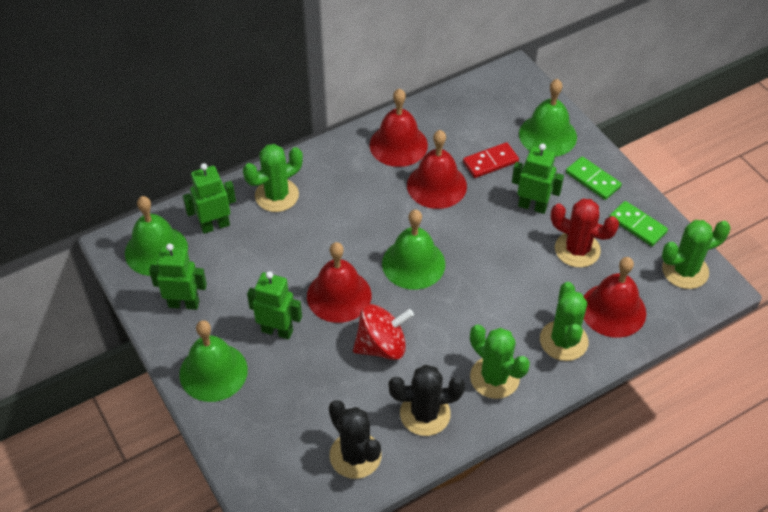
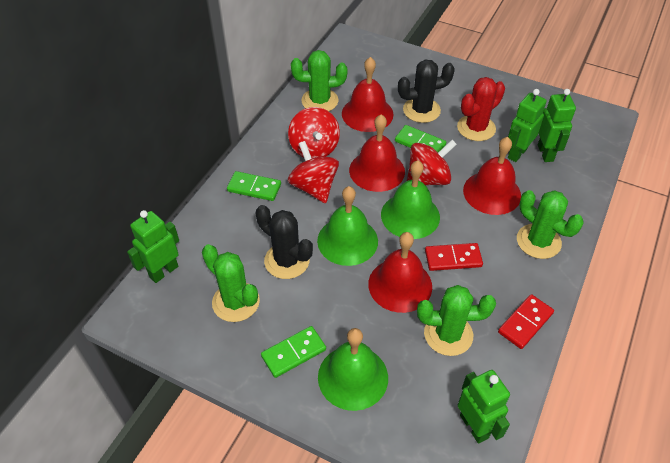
green bell: 4 -> 3
green domino: 2 -> 3
red domino: 1 -> 2
red spinning top: 1 -> 3

